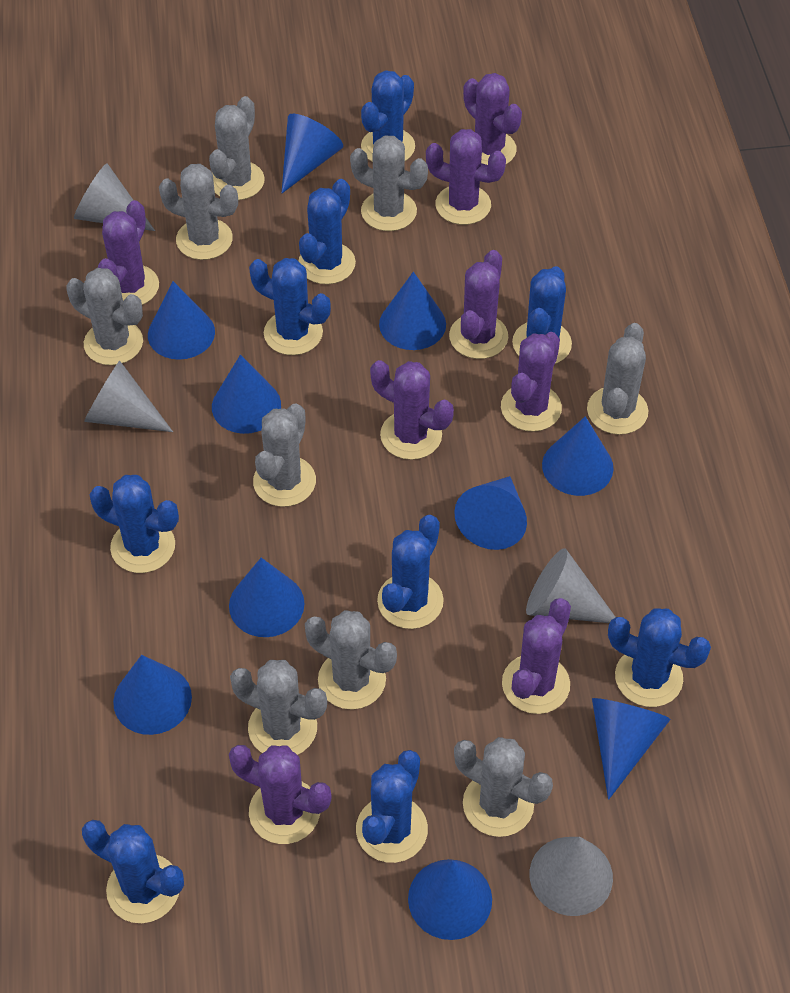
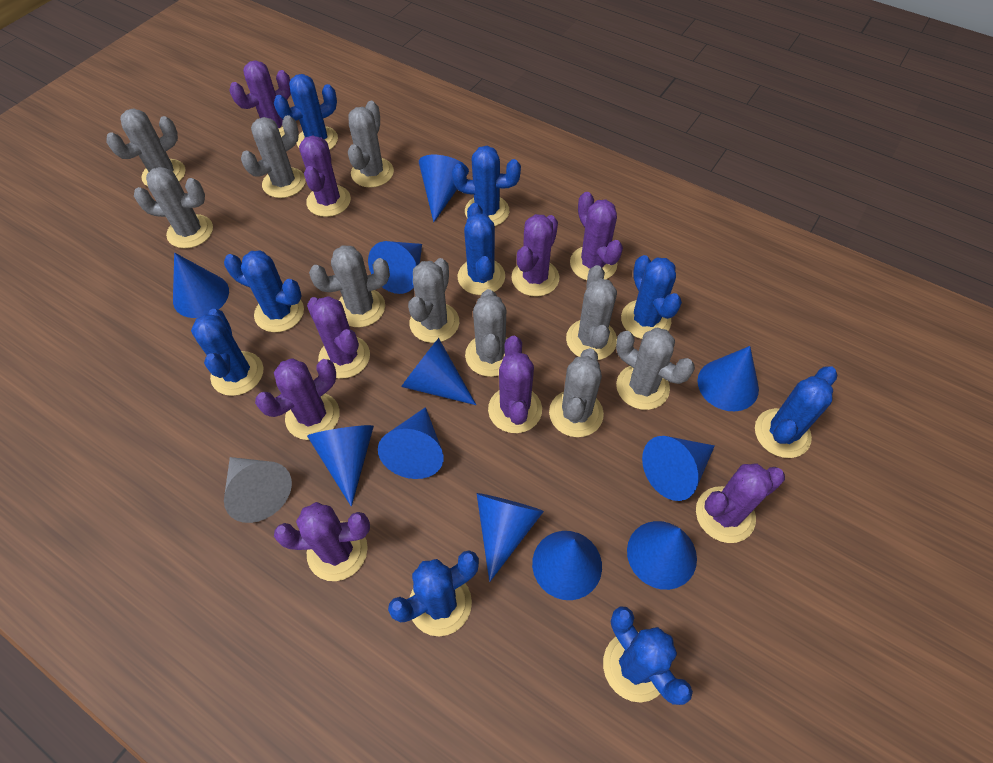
blue cone: 10 -> 11
grey cactus: 9 -> 10
grey cone: 4 -> 1
purple cactus: 8 -> 9

